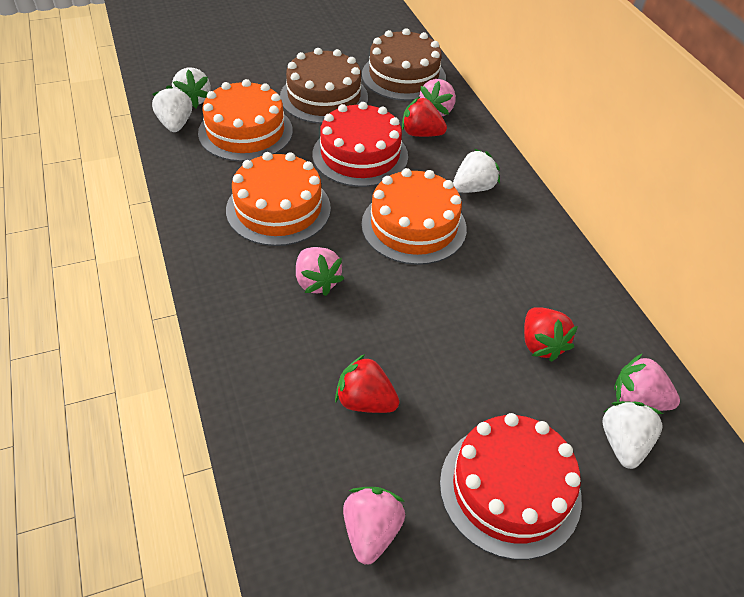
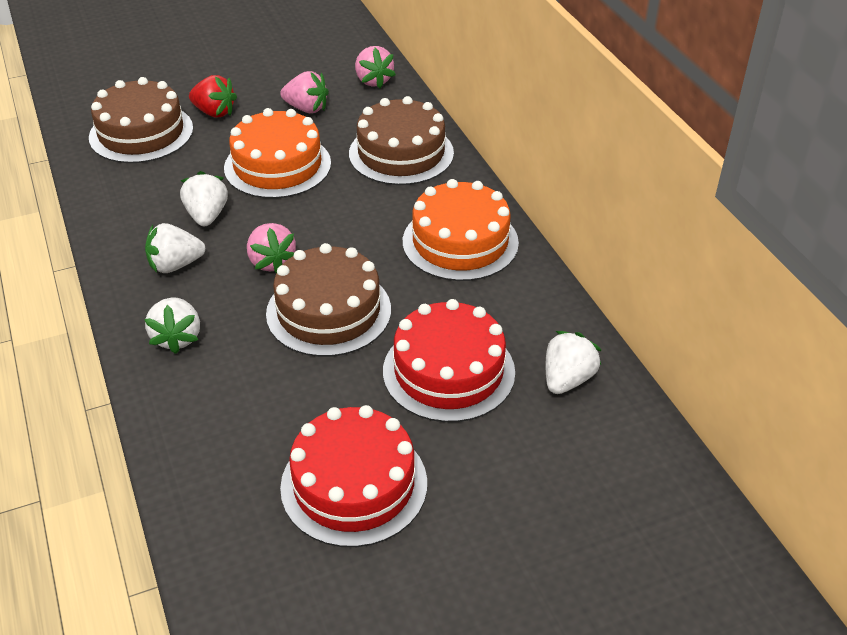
brown cake: 2 -> 3
orange cake: 3 -> 2
pink strawberry: 4 -> 3
red strawberry: 3 -> 1

